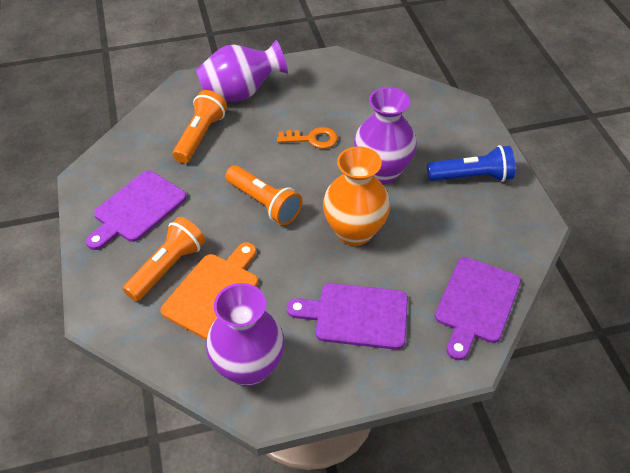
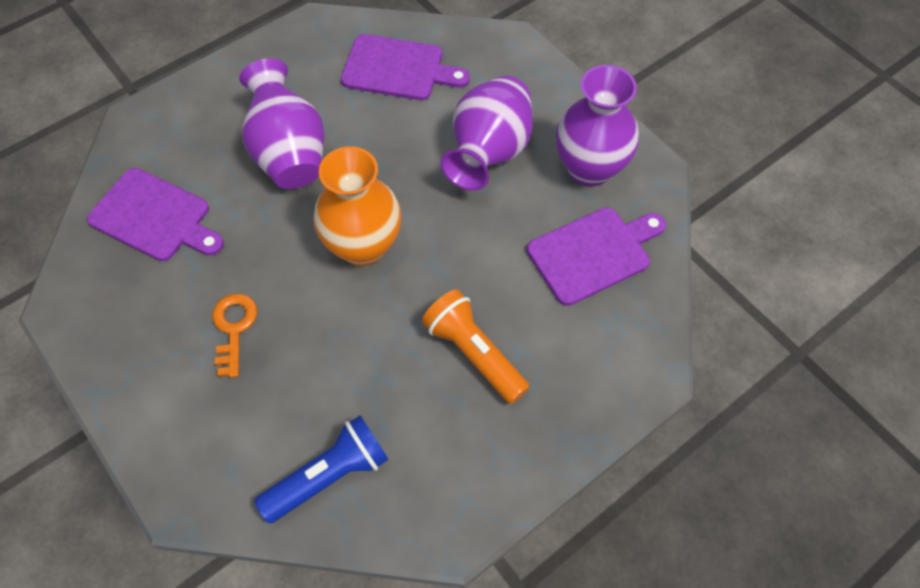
orange cutting board: 1 -> 0
orange flashlight: 3 -> 1

